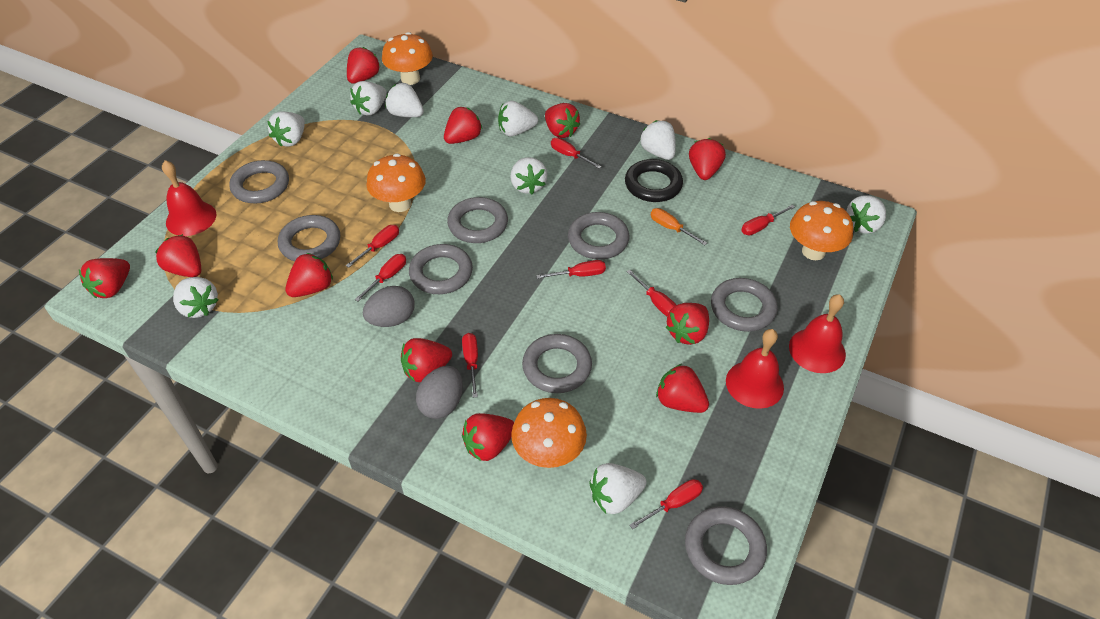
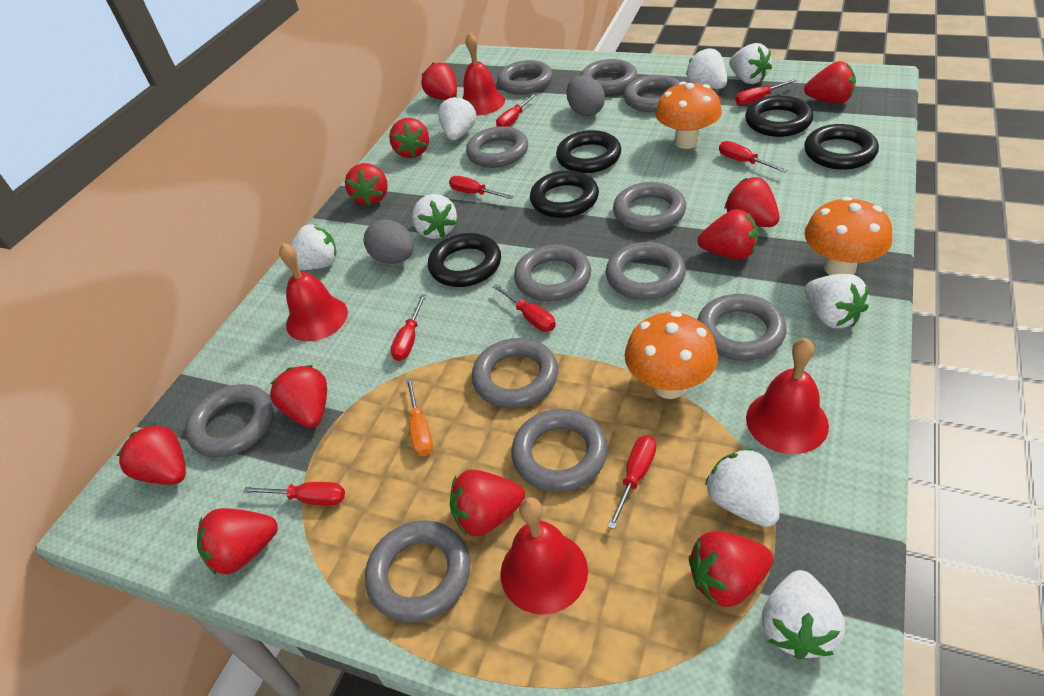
black ring: 1 -> 5
grey ring: 8 -> 12
orange mushroom: 4 -> 3
red bell: 3 -> 4
white strawberry: 9 -> 8

